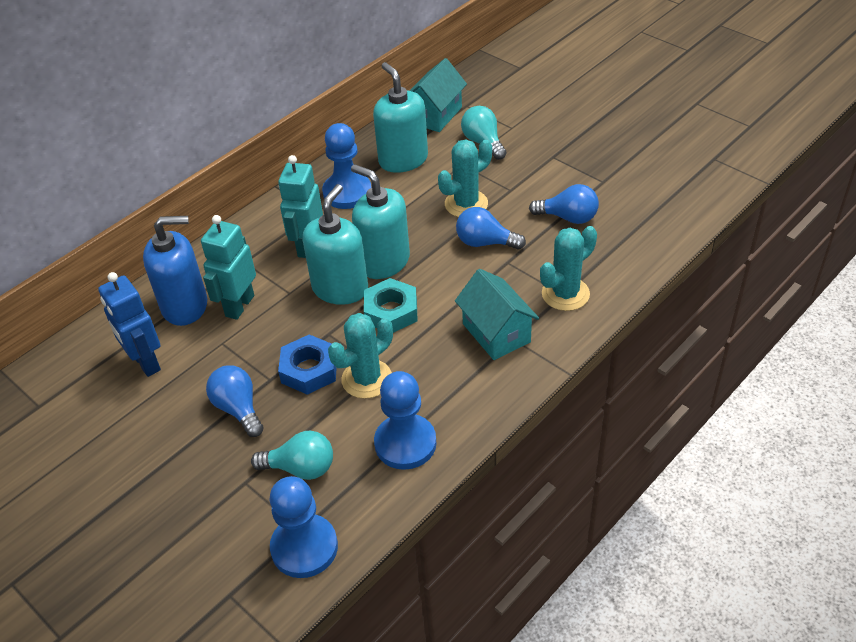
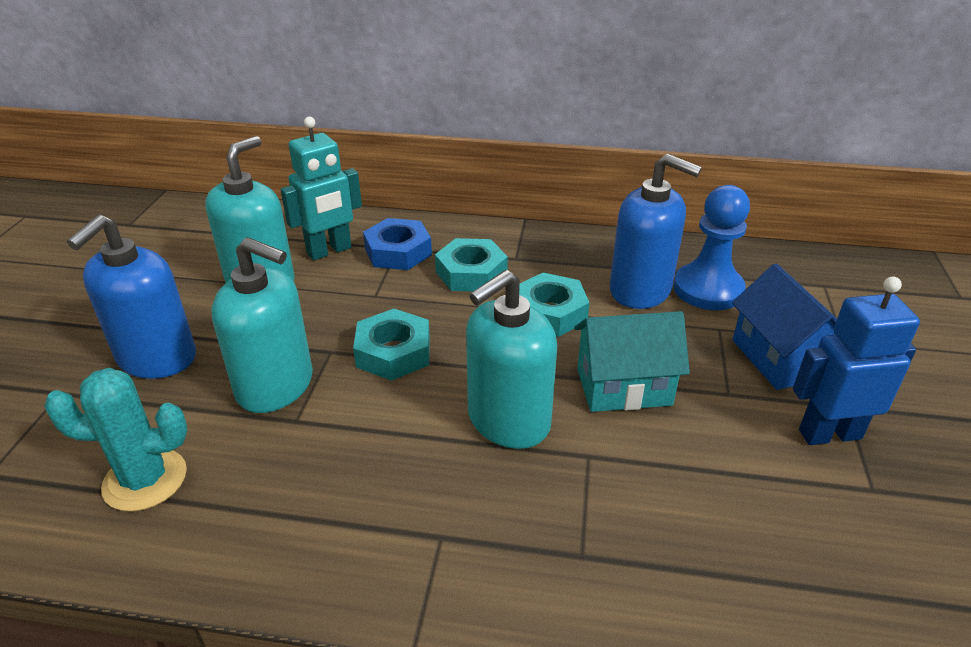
blue house: 0 -> 1
blue light bulb: 3 -> 0
blue pawn: 3 -> 1
blue soap dispenser: 1 -> 2
turquoise cactus: 3 -> 1
turquoise house: 2 -> 1
turquoise light bulb: 2 -> 0
turquoise nut: 1 -> 3
turquoise robot: 2 -> 1

